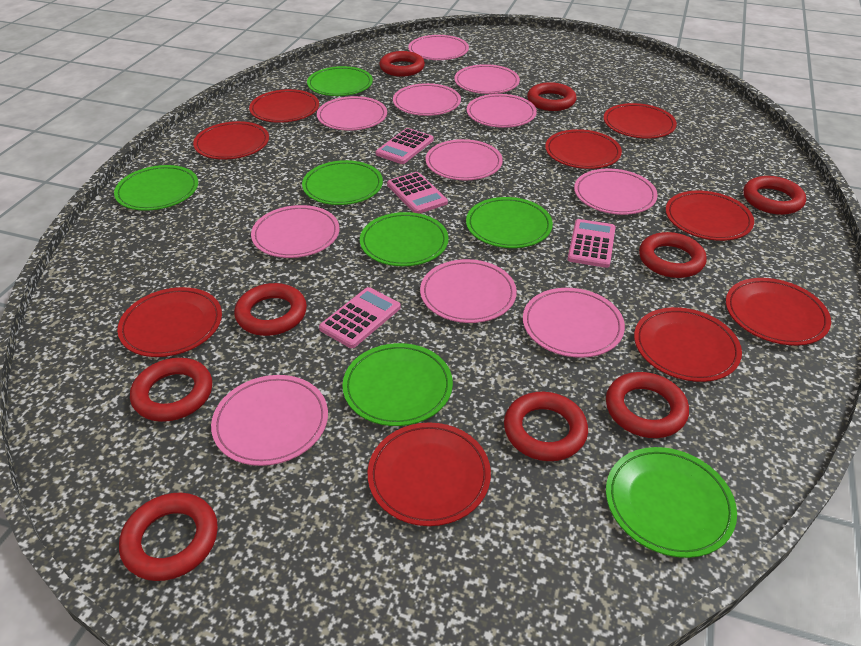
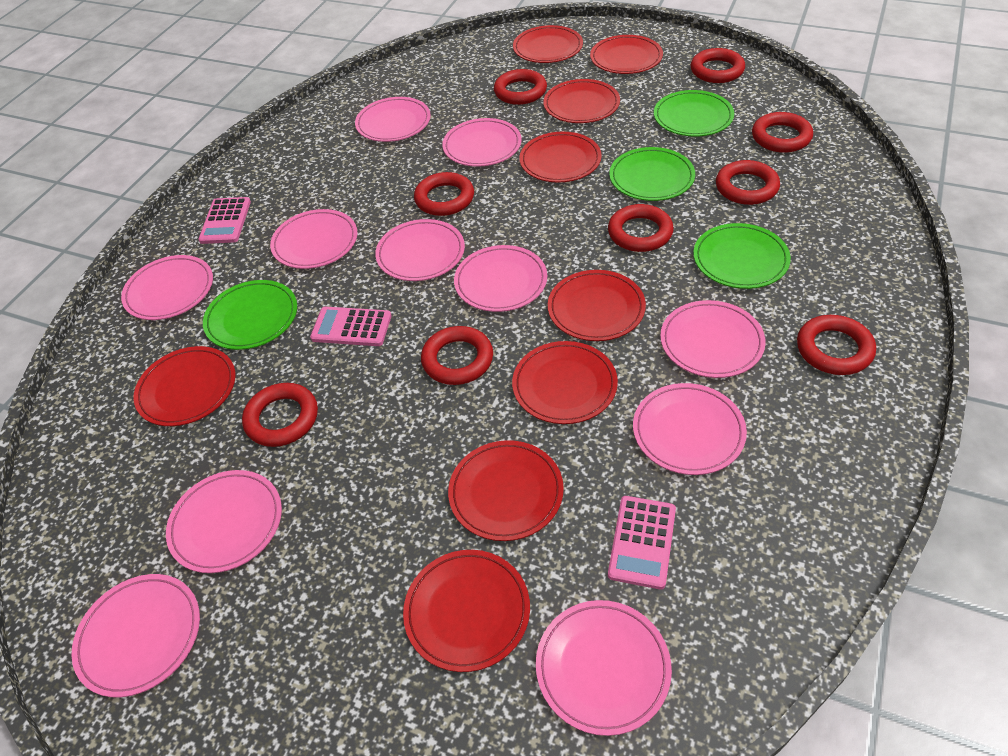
green plate: 7 -> 4
pink calculator: 4 -> 3

